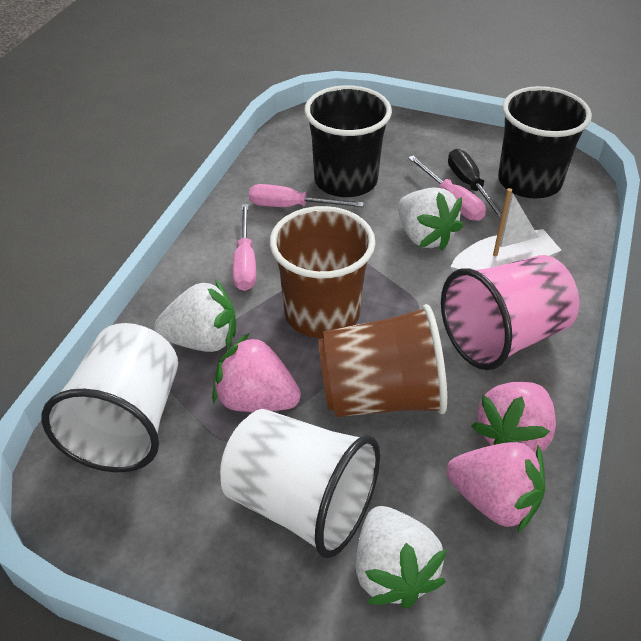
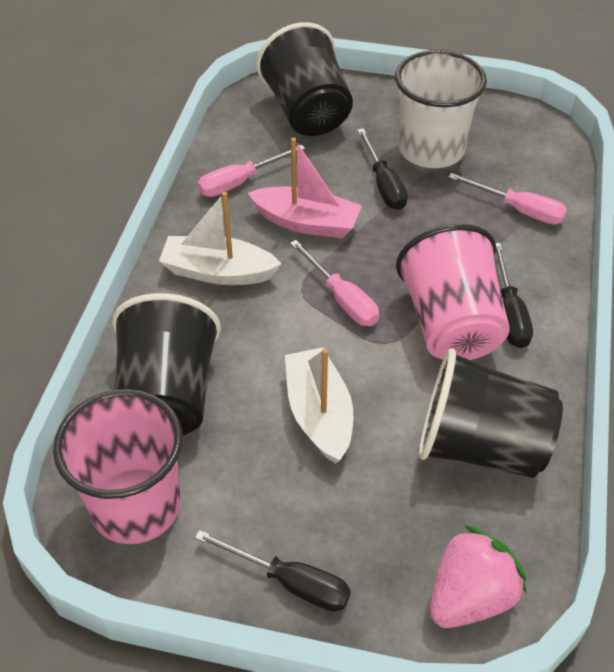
black cup: 2 -> 3
black screwdriver: 1 -> 3
brown cup: 2 -> 0
pink boat: 0 -> 1
pink cup: 1 -> 2
pink strawberry: 3 -> 1
white boat: 1 -> 2
white cup: 2 -> 1
white strawberry: 3 -> 0

